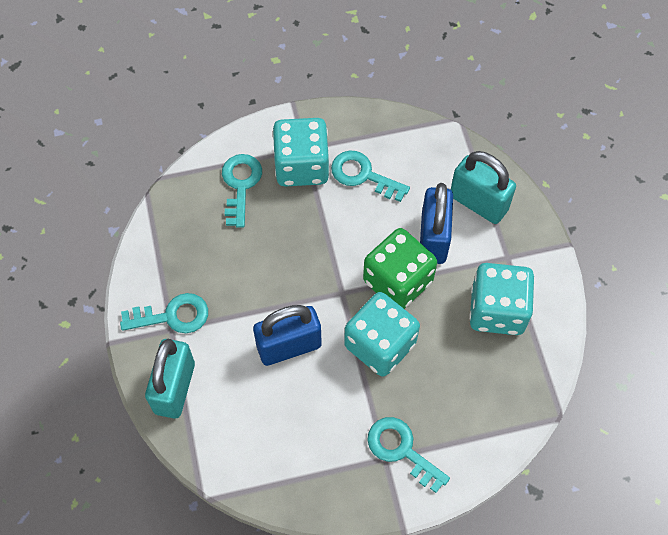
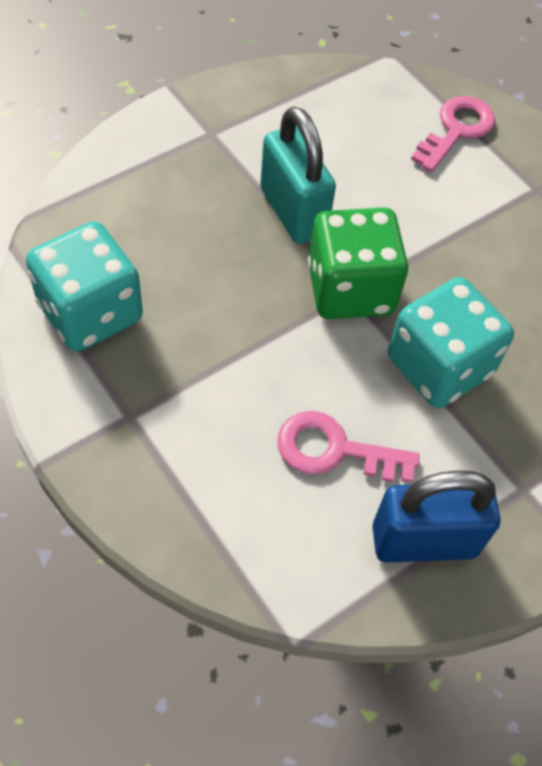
blue padlock: 2 -> 1
pink key: 0 -> 2
turquoise dice: 3 -> 2
turquoise key: 4 -> 0
turquoise padlock: 2 -> 1

